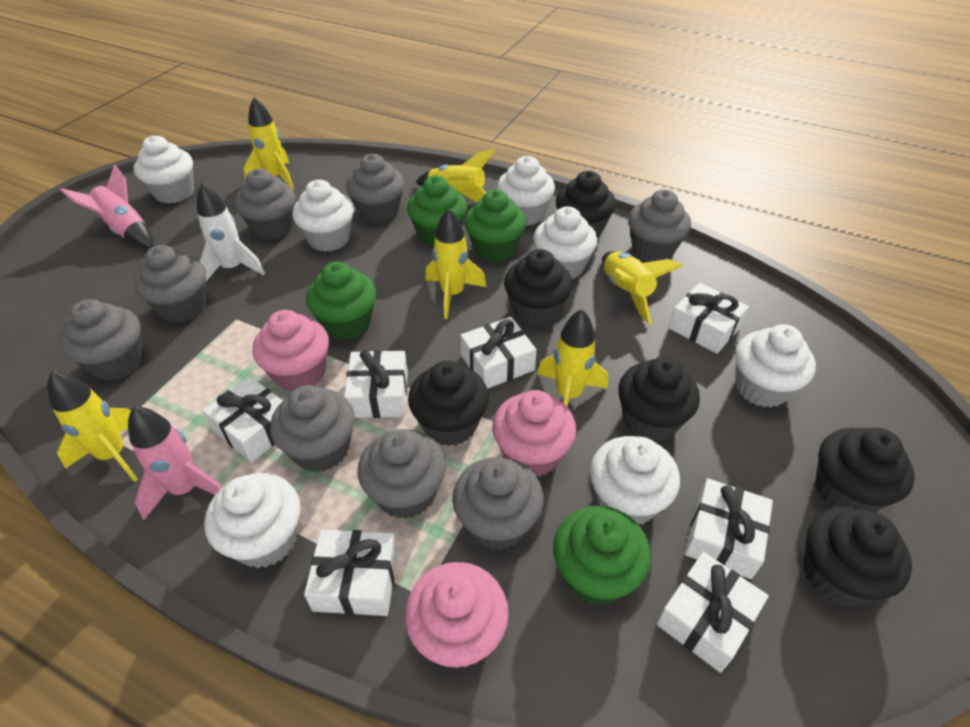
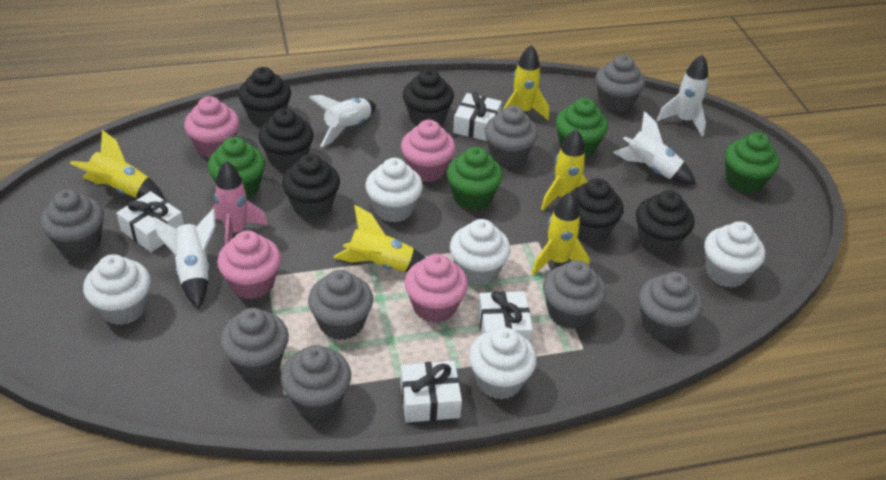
pink cupcake: 3 -> 4
pink rocket: 2 -> 1
white cupcake: 7 -> 5
white gift: 7 -> 4
white rocket: 1 -> 4
yellow rocket: 6 -> 5

